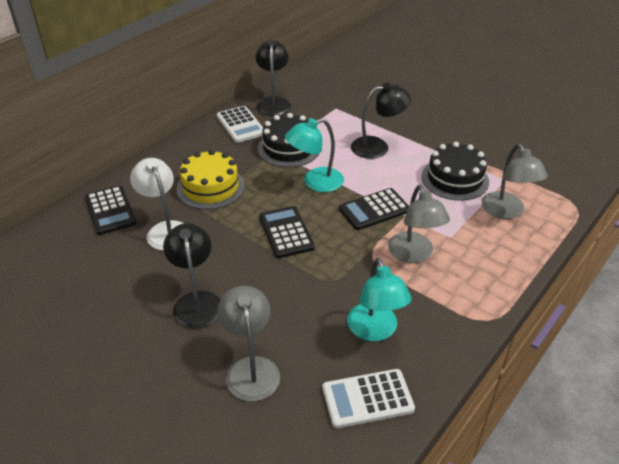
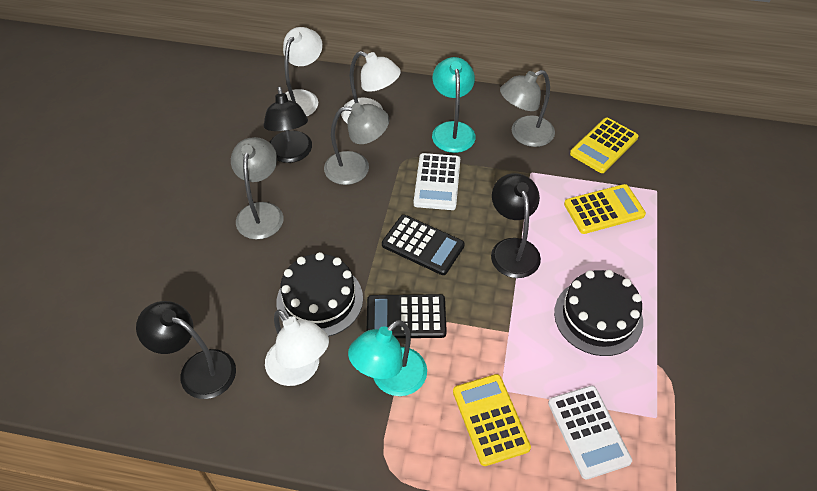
black calculator: 3 -> 2
white lamp: 1 -> 3
yellow cake: 1 -> 0
yellow calculator: 0 -> 3

